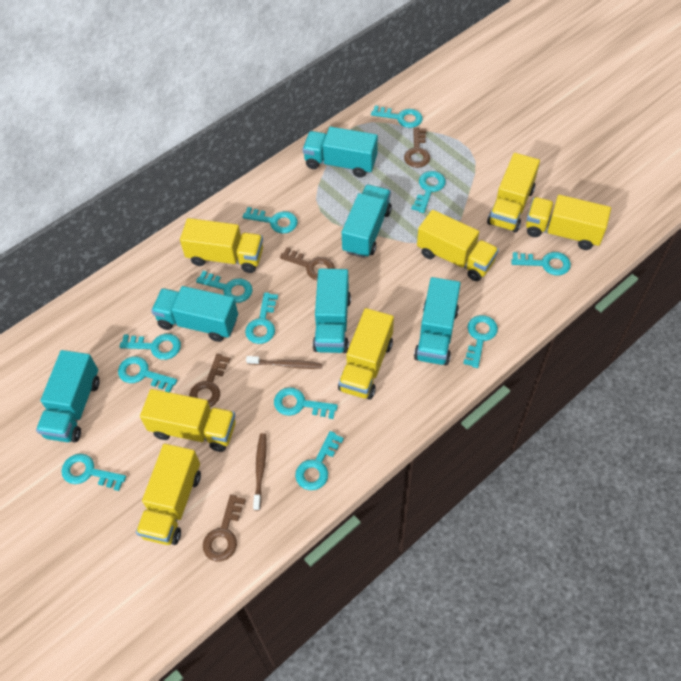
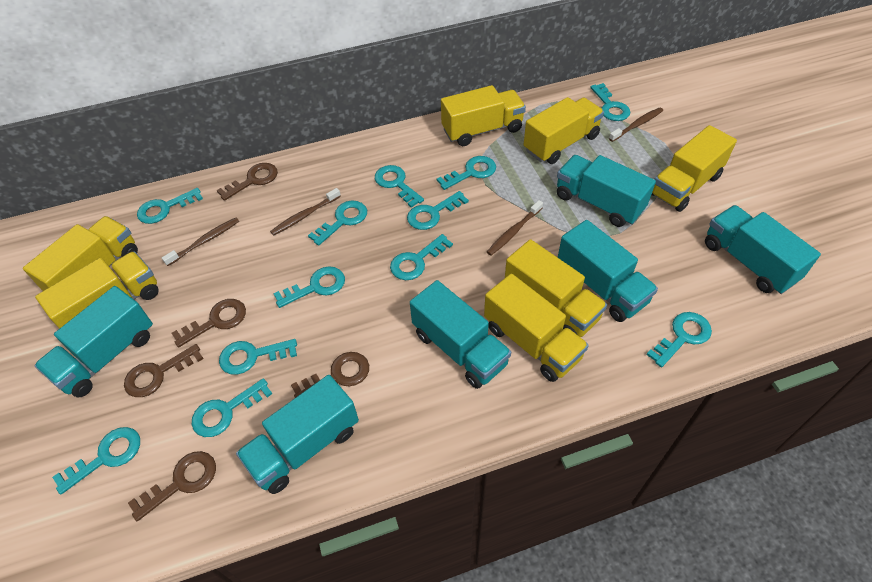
brown key: 4 -> 5
brown toothbrush: 2 -> 4

